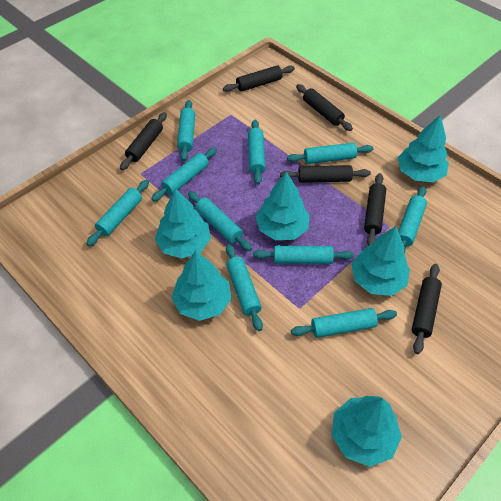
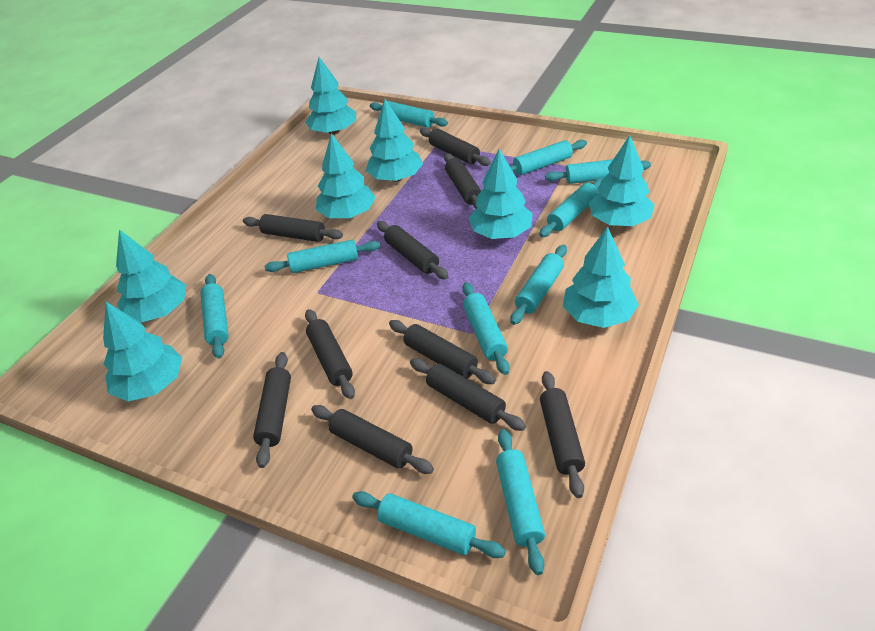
black rolling pin: 6 -> 10
turquoise tree: 6 -> 8

